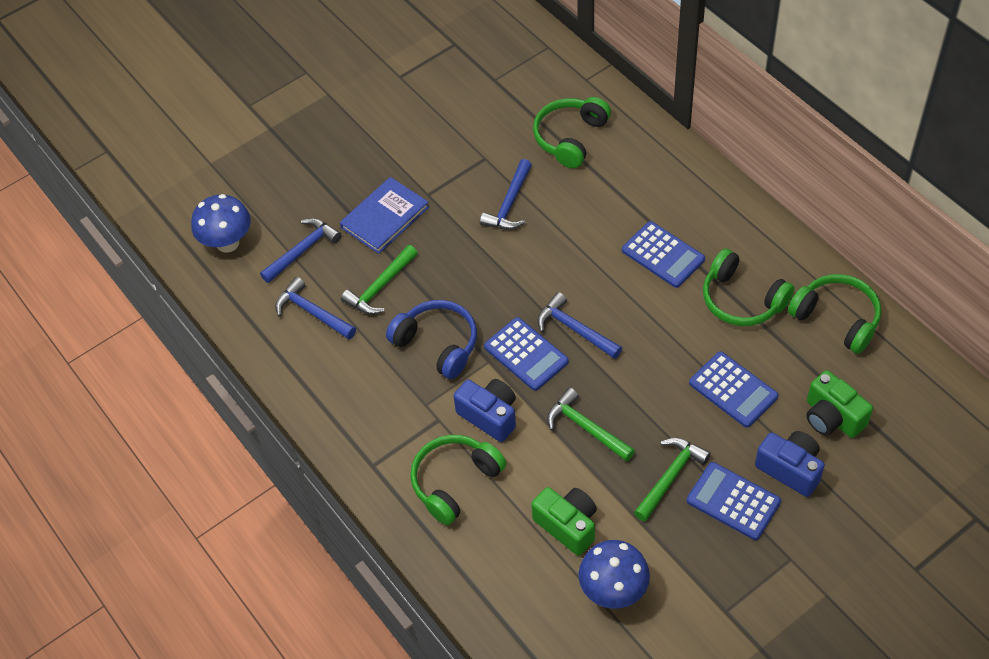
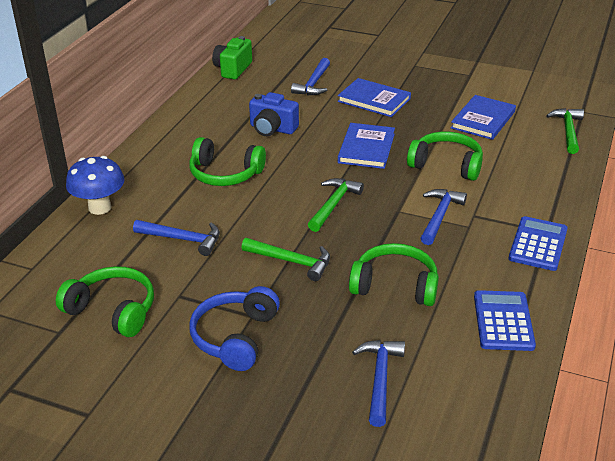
blue book: 1 -> 3
blue calculator: 4 -> 2
blue camera: 2 -> 1
blue mushroom: 2 -> 1
green camera: 2 -> 1

